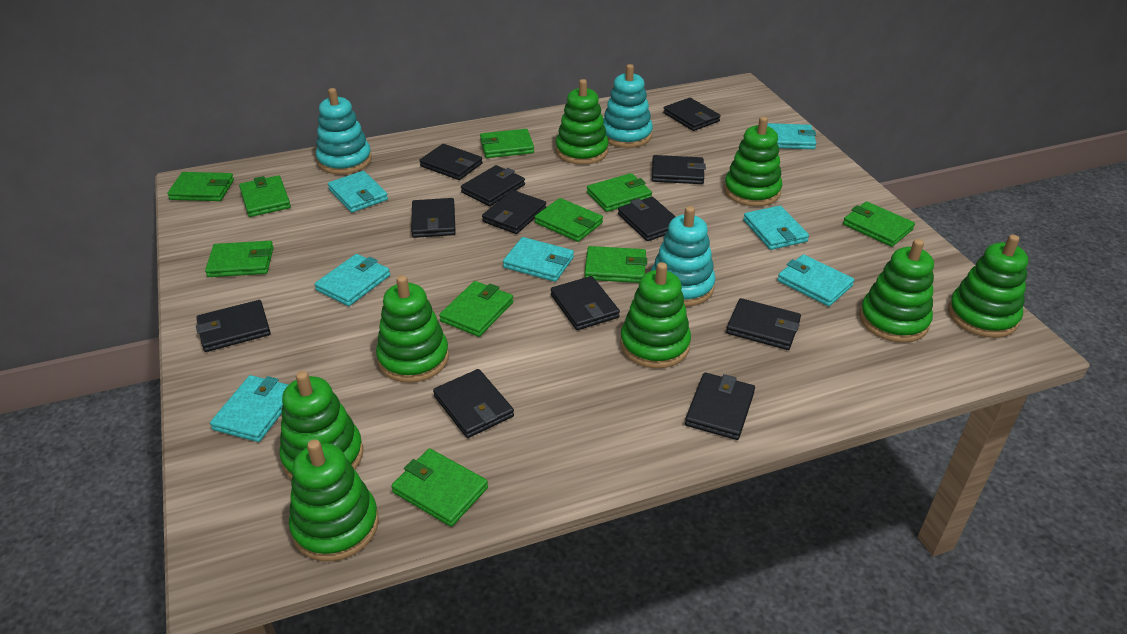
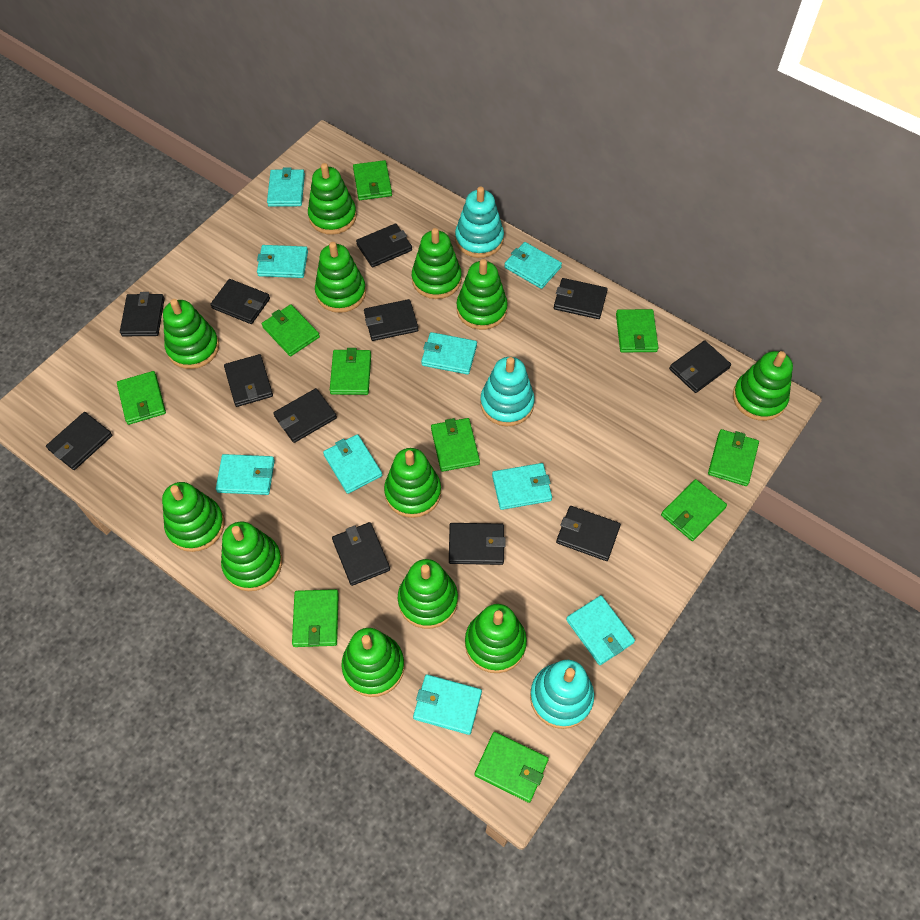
green stacking toy: 8 -> 12
turquoise wallet: 7 -> 9

